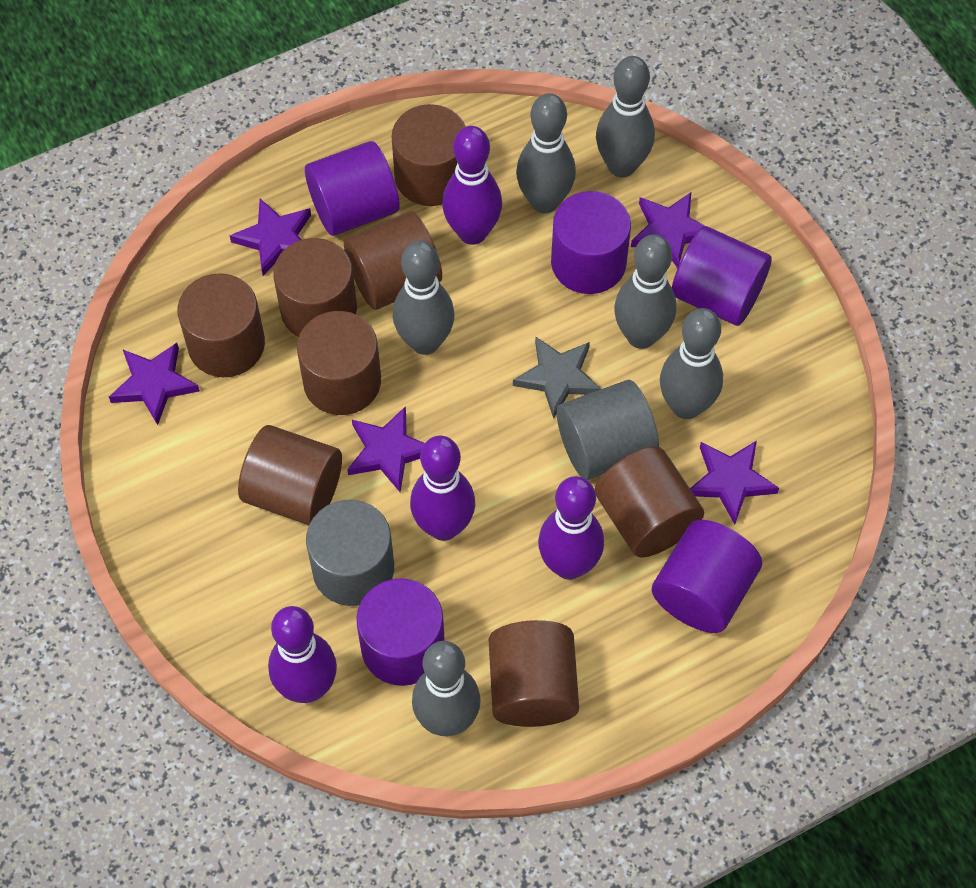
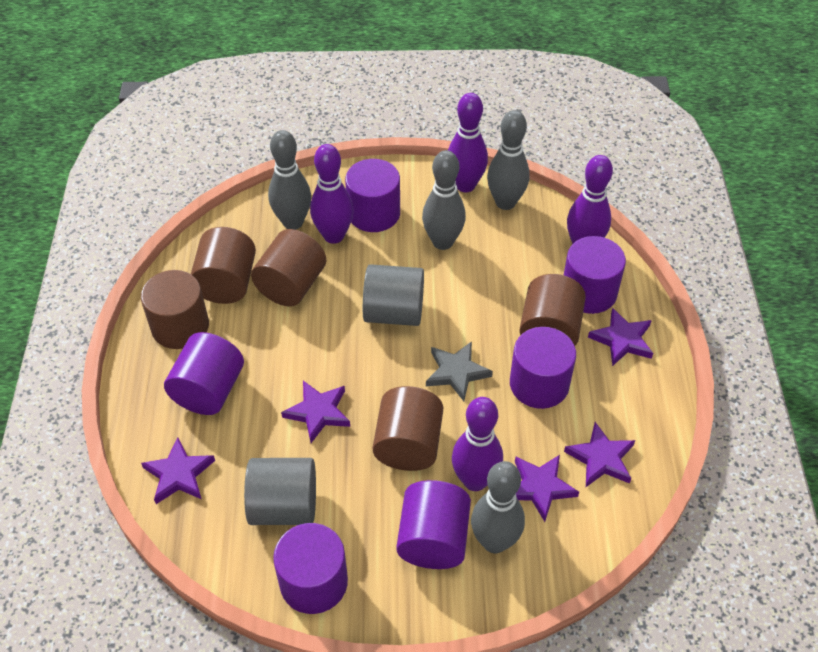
brown cylinder: 8 -> 5
grey bowling pin: 6 -> 4
purple cylinder: 5 -> 6

